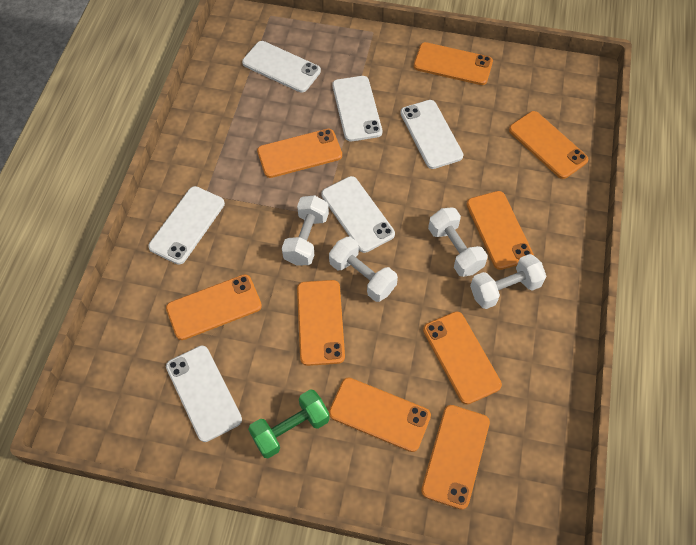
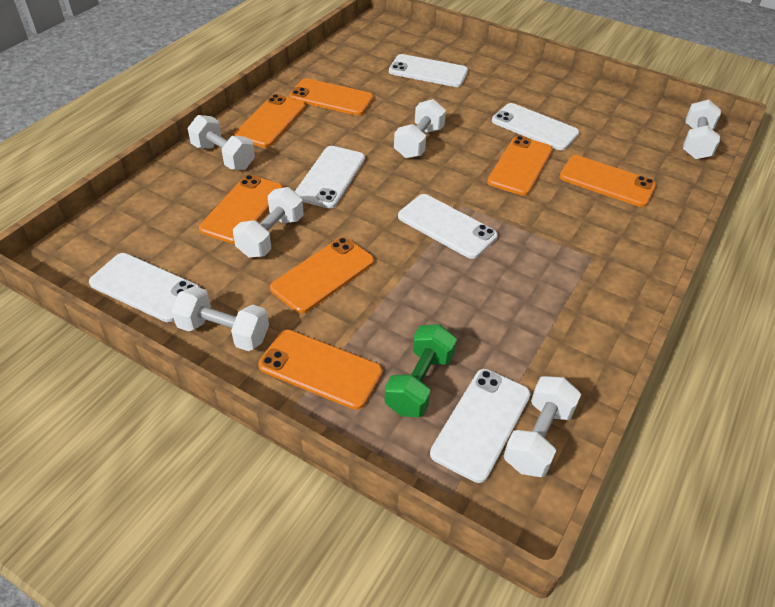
orange phone: 9 -> 7
white dumbbell: 4 -> 6

